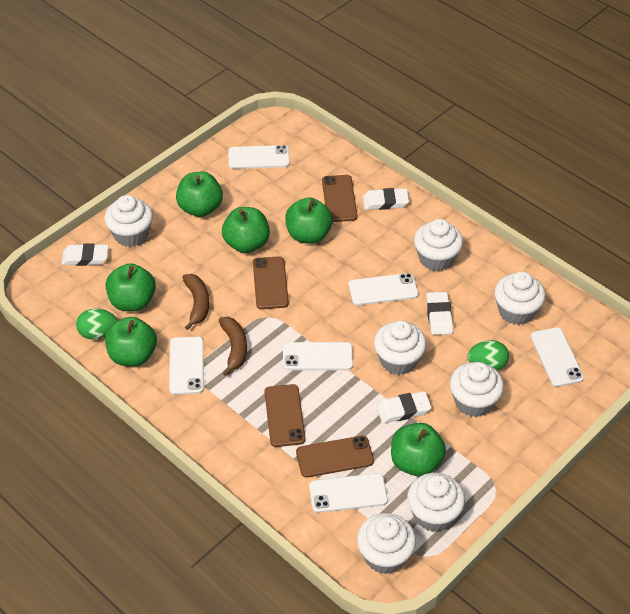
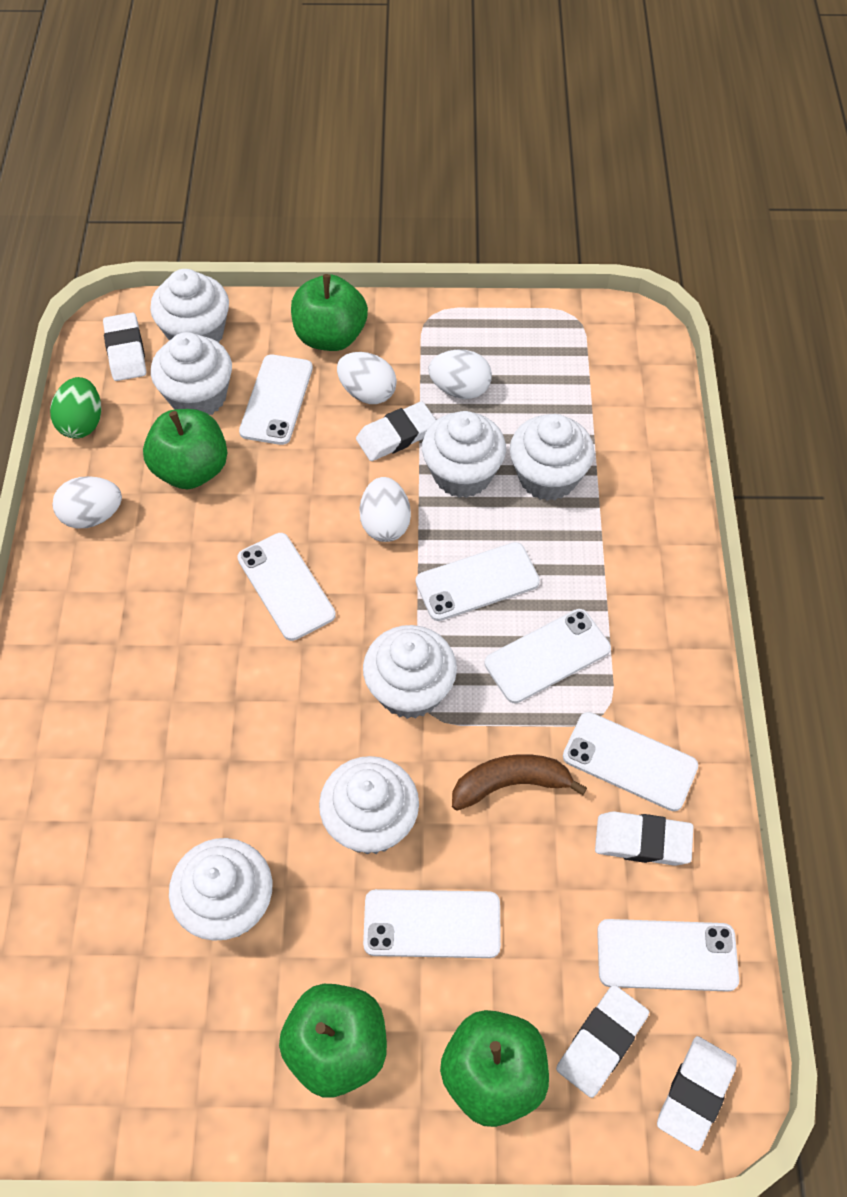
brown banana: 2 -> 1
brown phone: 4 -> 0
green apple: 6 -> 4
green egg: 2 -> 1
white egg: 0 -> 4
white eraser: 4 -> 5
white phone: 6 -> 7

